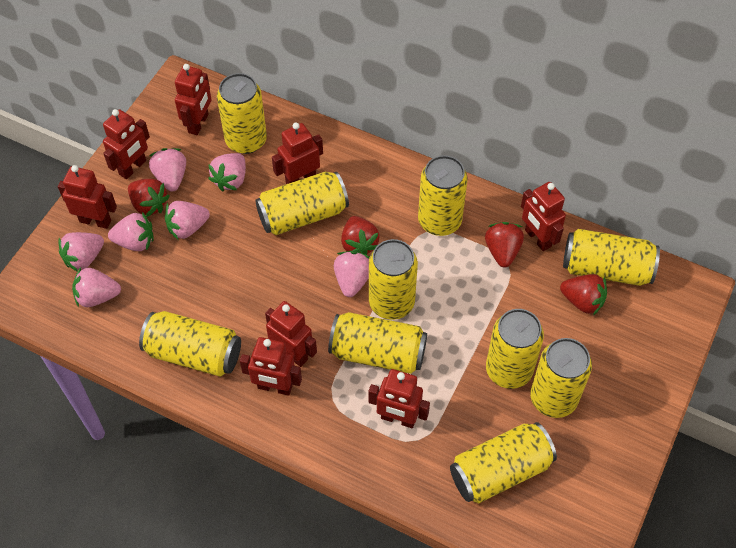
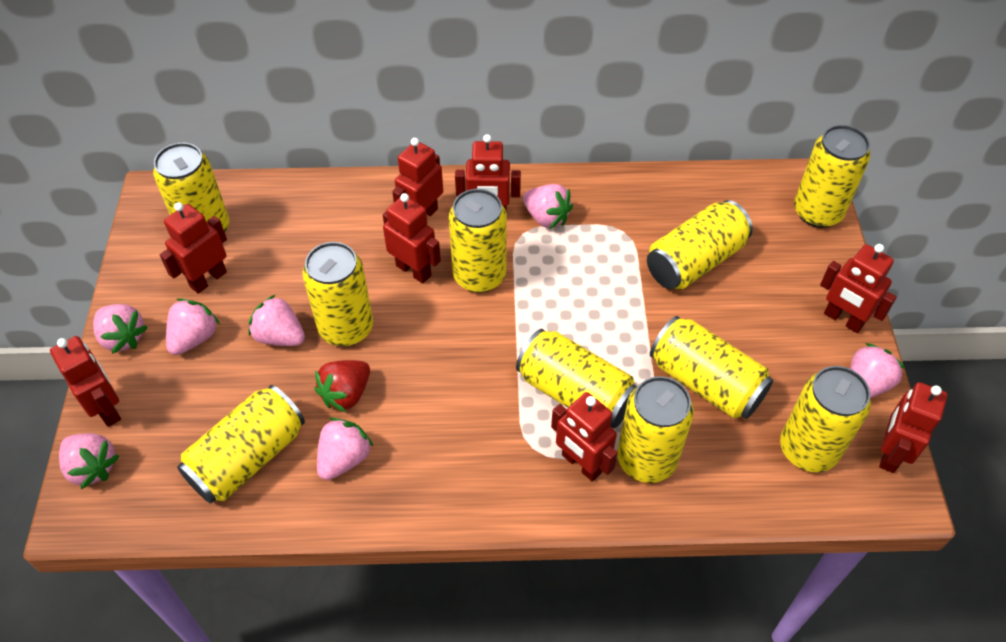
red strawberry: 4 -> 1

